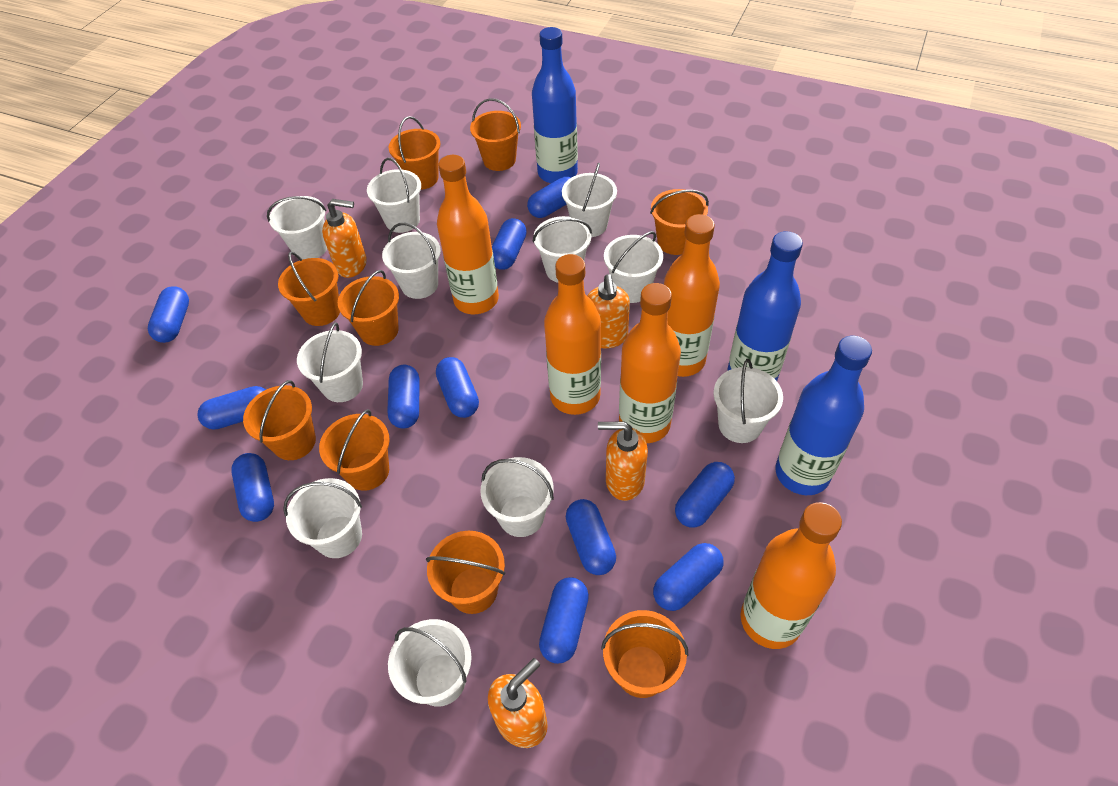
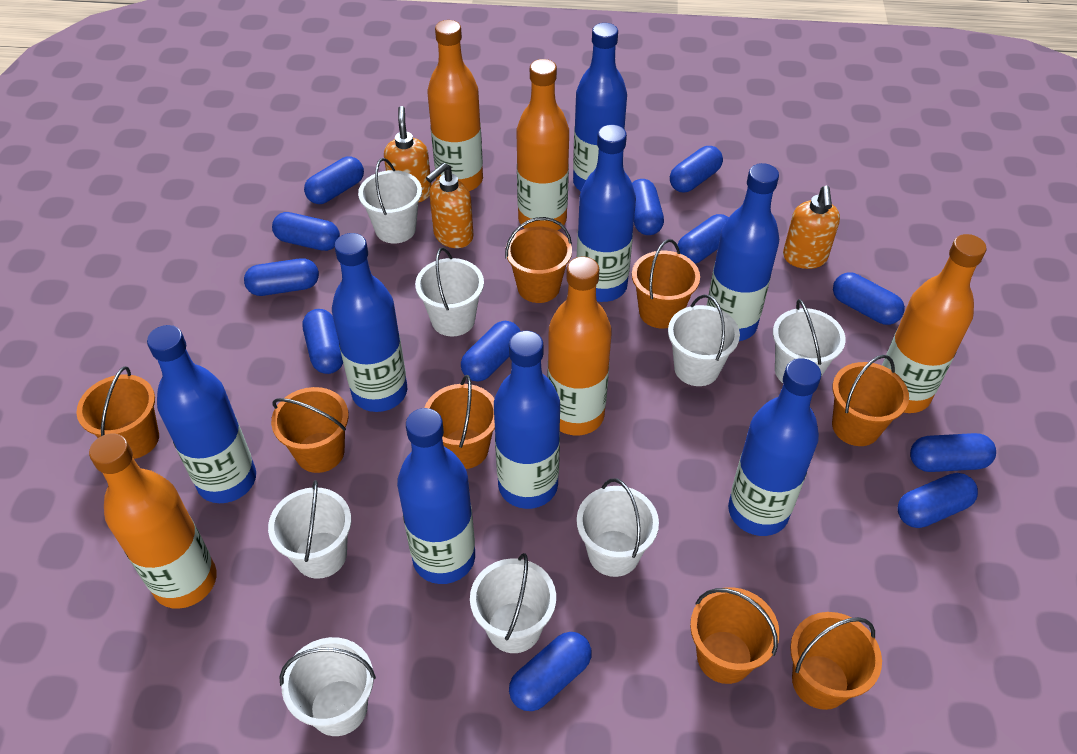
blue bottle: 3 -> 8
blue capsule: 11 -> 12
orange bucket: 9 -> 8
orange soap dispenser: 4 -> 3
white bucket: 11 -> 8

